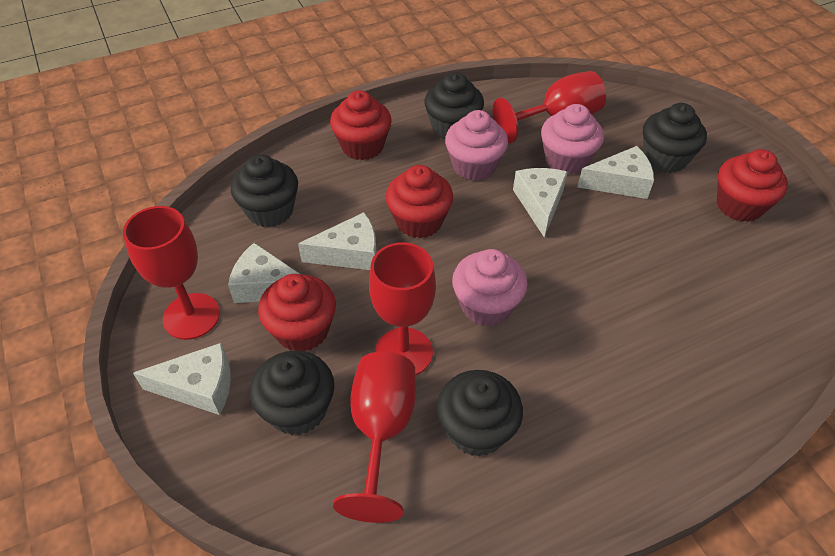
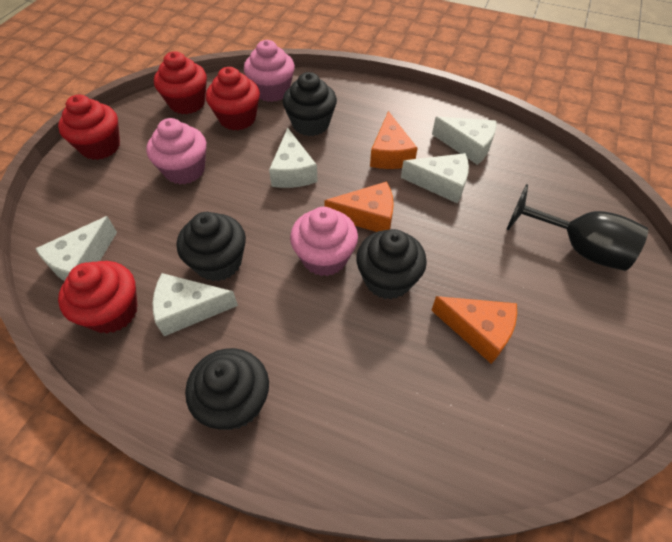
black cupcake: 5 -> 4
black goblet: 0 -> 1
orange cheese: 0 -> 3
red goblet: 4 -> 0

